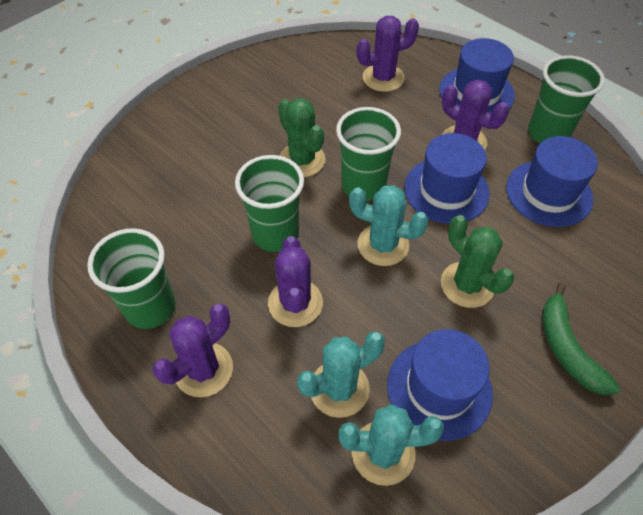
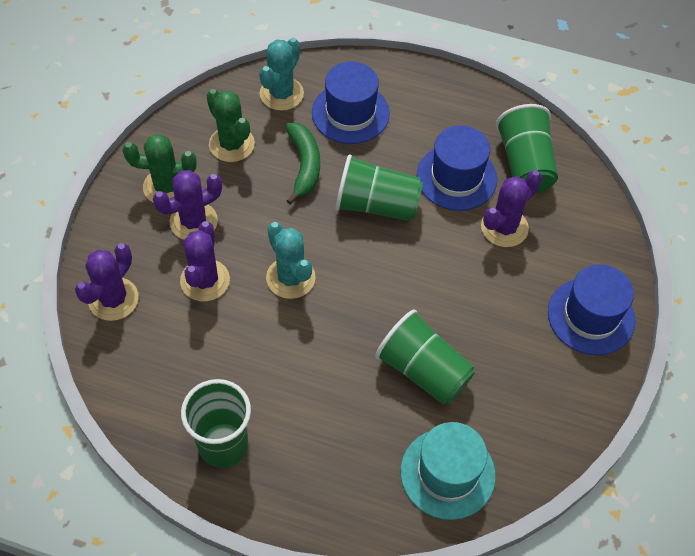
blue hat: 4 -> 3
turquoise cactus: 3 -> 2
turquoise hat: 0 -> 1

